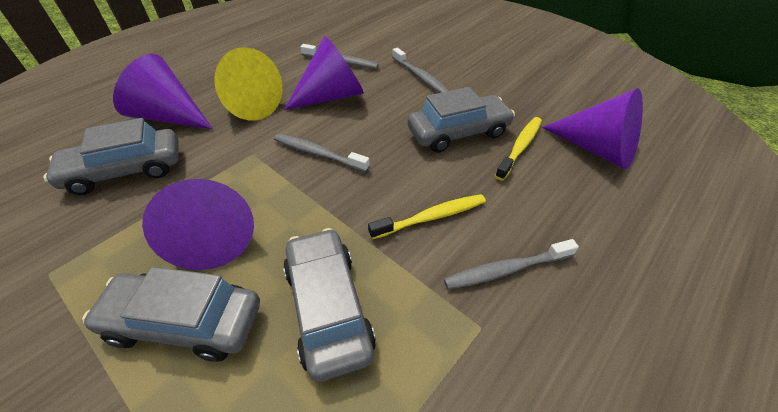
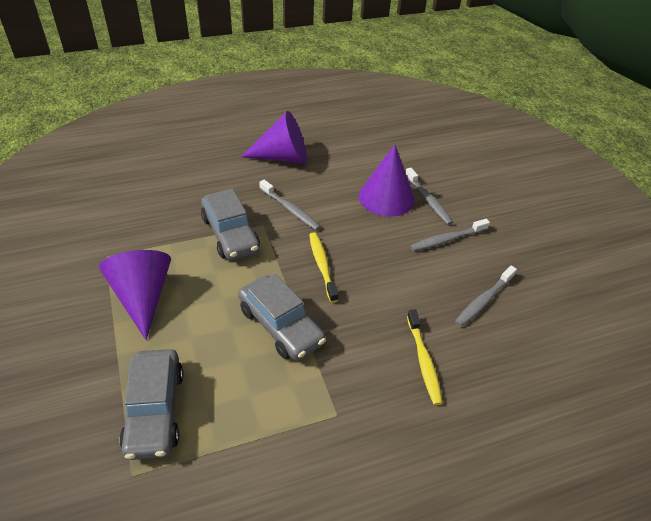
grey car: 4 -> 3
purple cone: 4 -> 3
yellow cone: 1 -> 0

